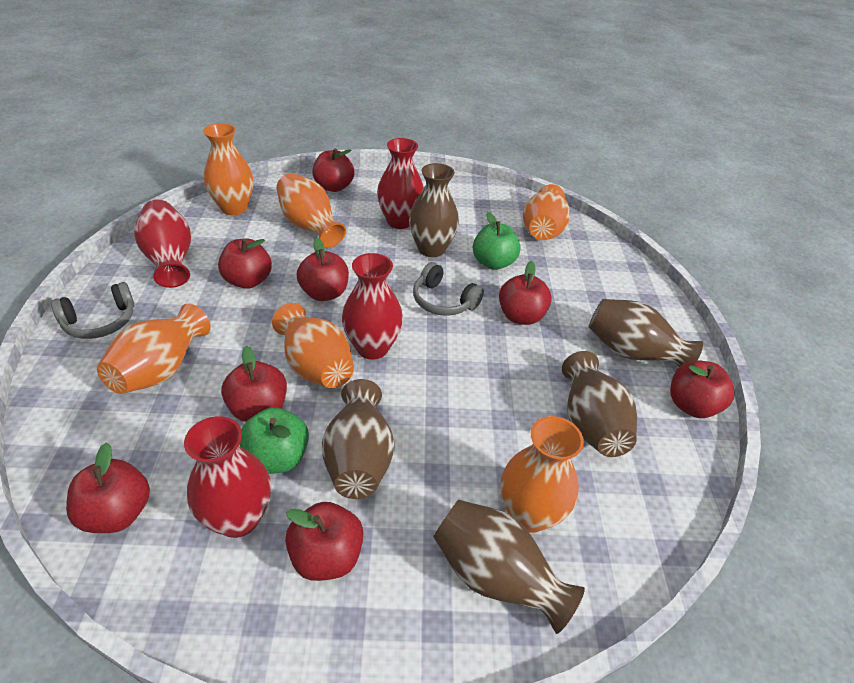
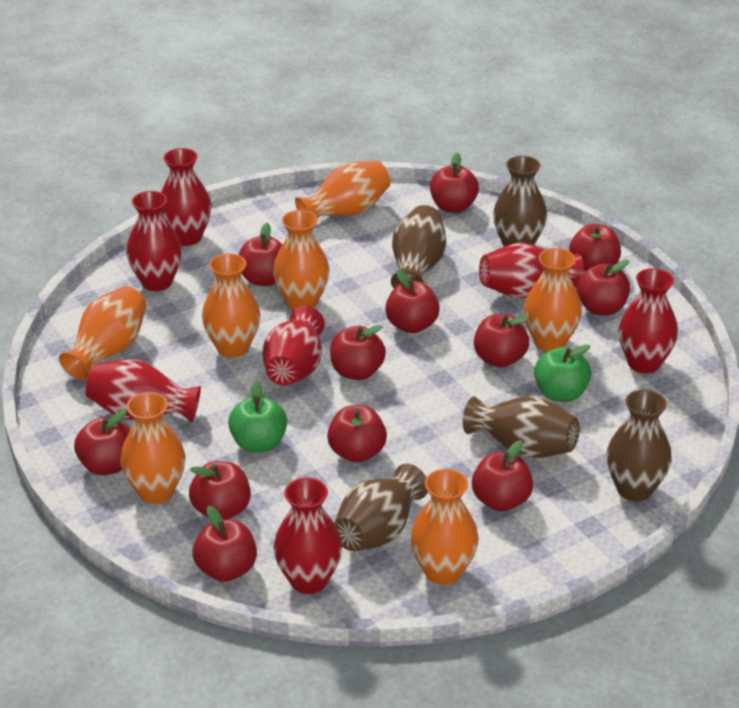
grey headphones: 2 -> 0
orange vase: 6 -> 7
red apple: 8 -> 12
red vase: 4 -> 7

